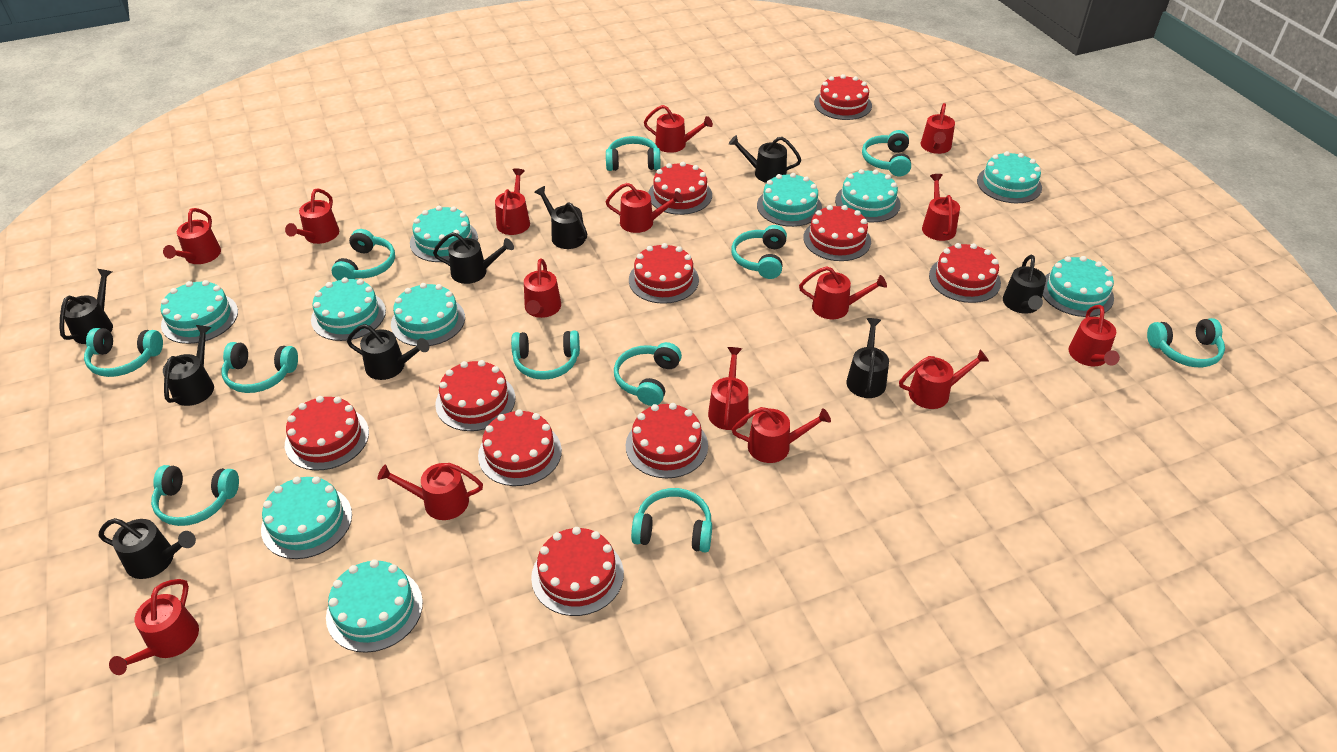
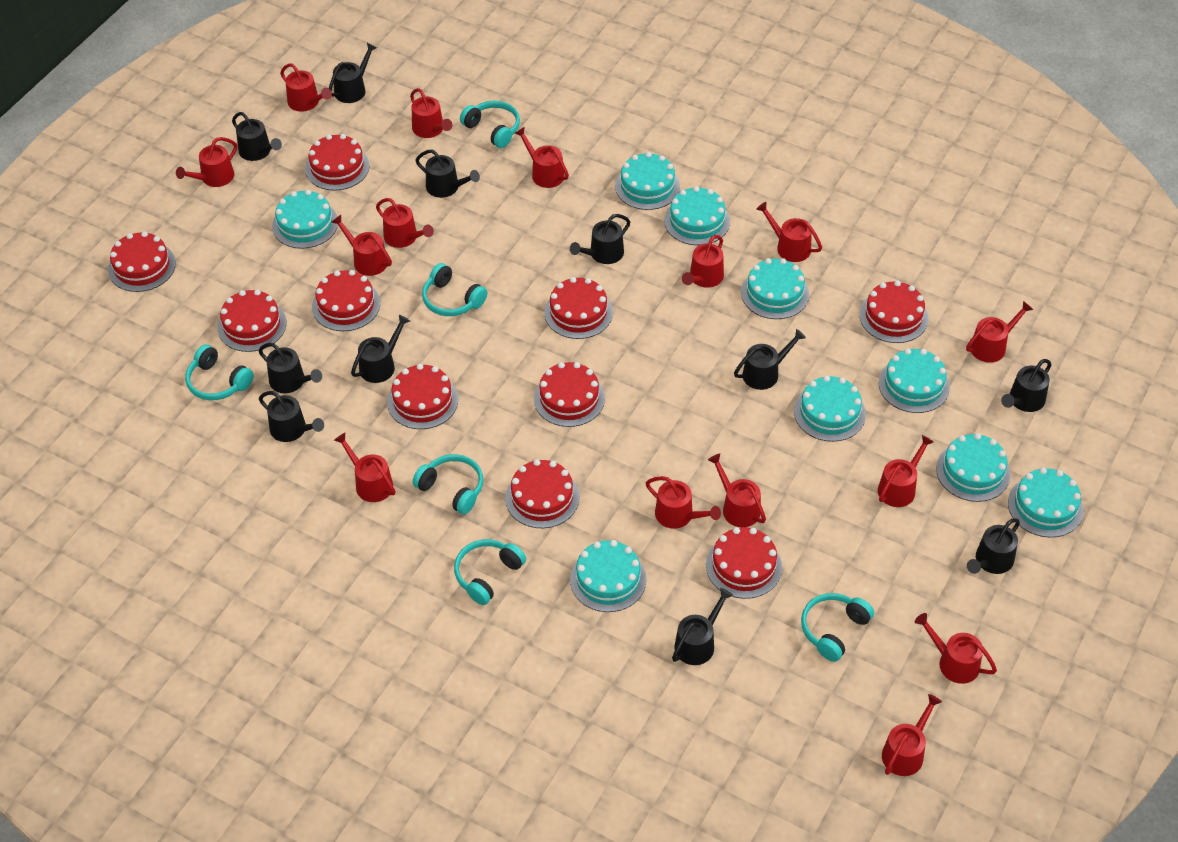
black watering can: 9 -> 11
turquoise cake: 10 -> 9
turquoise headphones: 11 -> 6

